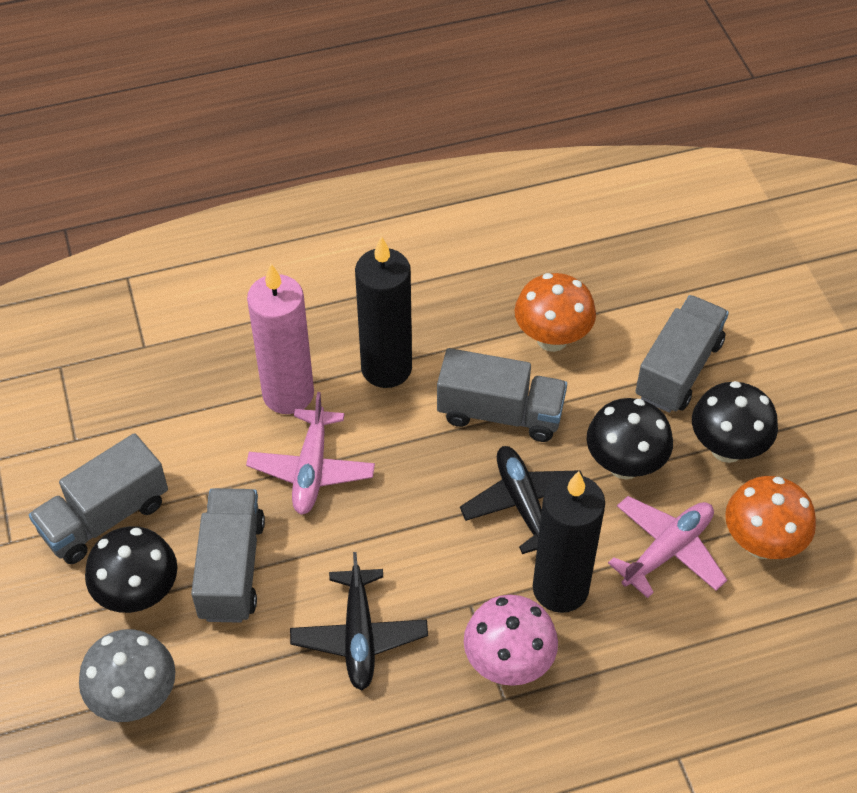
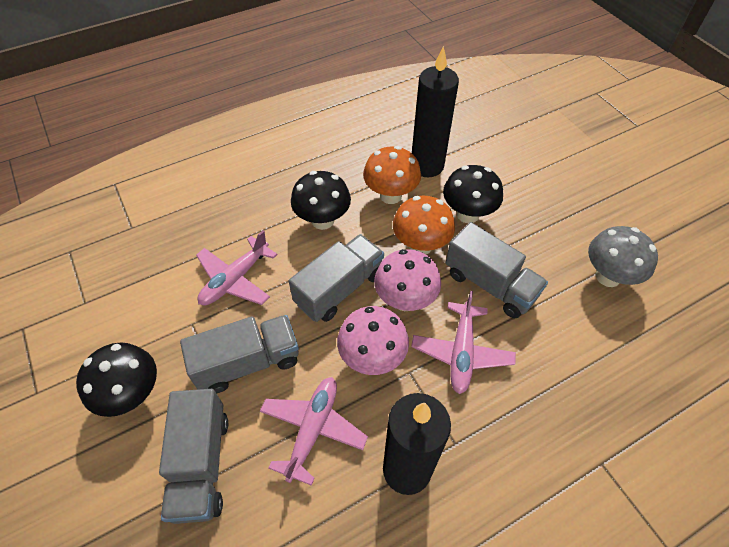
black plane: 2 -> 0
pink candle: 1 -> 0
pink mushroom: 1 -> 2
pink plane: 2 -> 3

